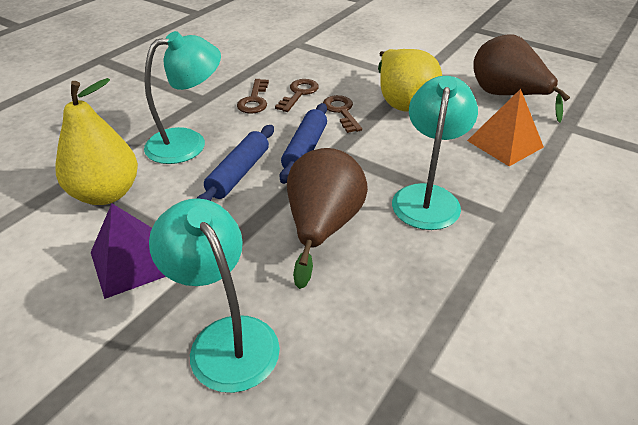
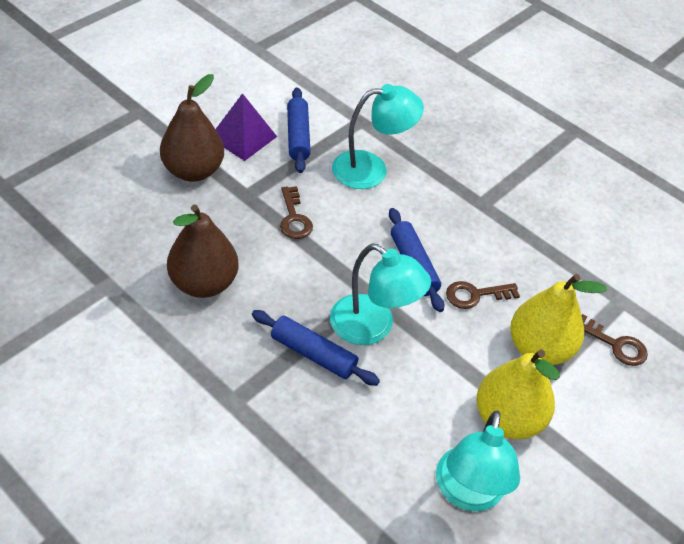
blue rolling pin: 2 -> 3
orange pyramid: 1 -> 0

